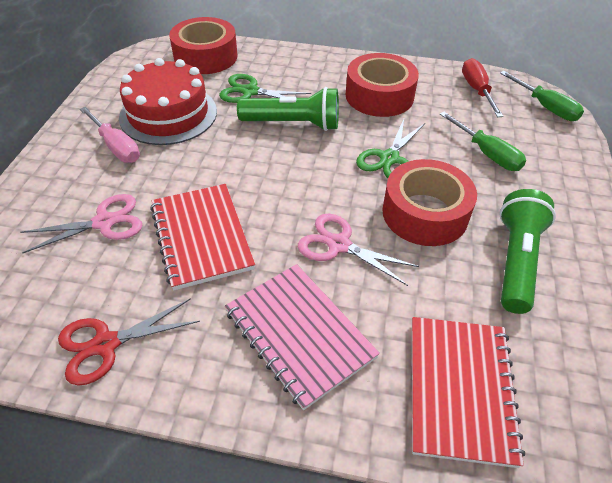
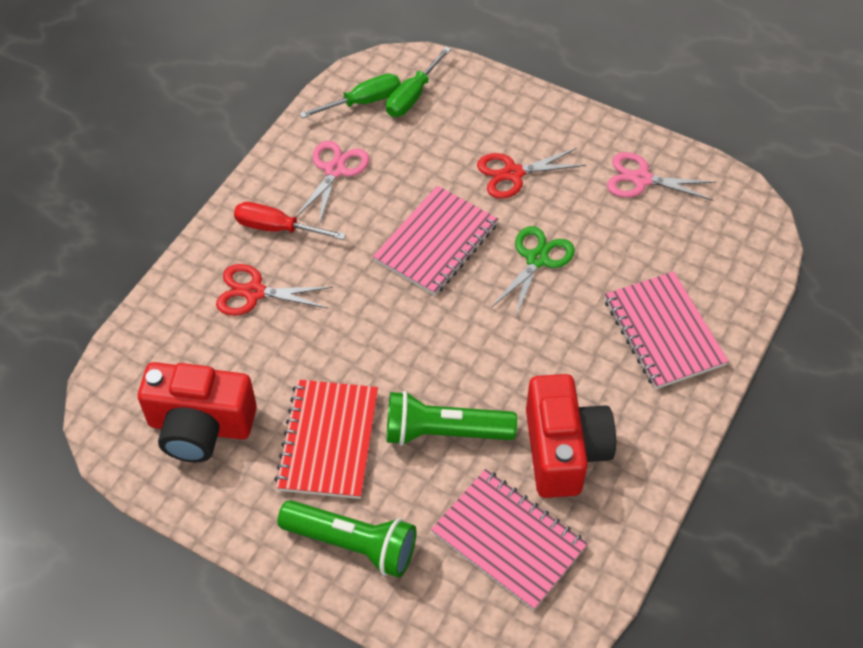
green scissors: 2 -> 1
pink notebook: 1 -> 3
pink screwdriver: 1 -> 0
red cake: 1 -> 0
red camera: 0 -> 2
red notebook: 2 -> 1
red scissors: 1 -> 2
red tape: 3 -> 0

